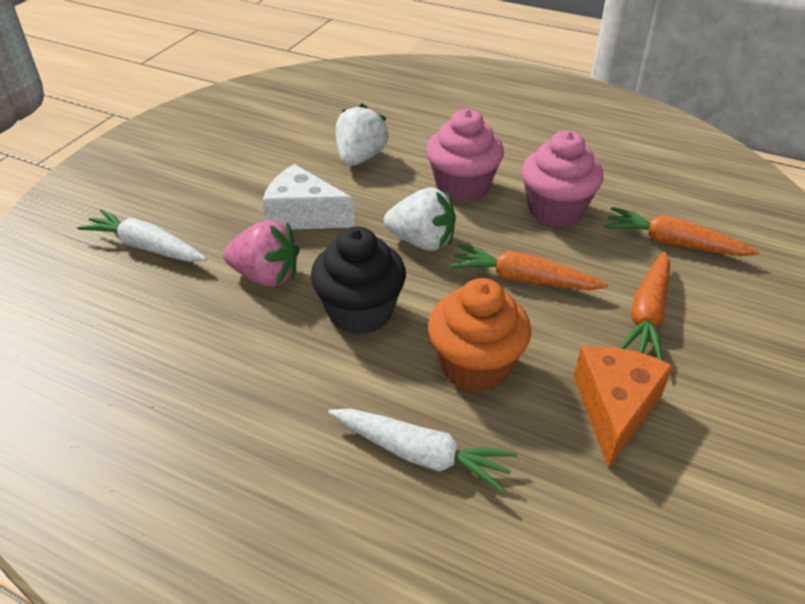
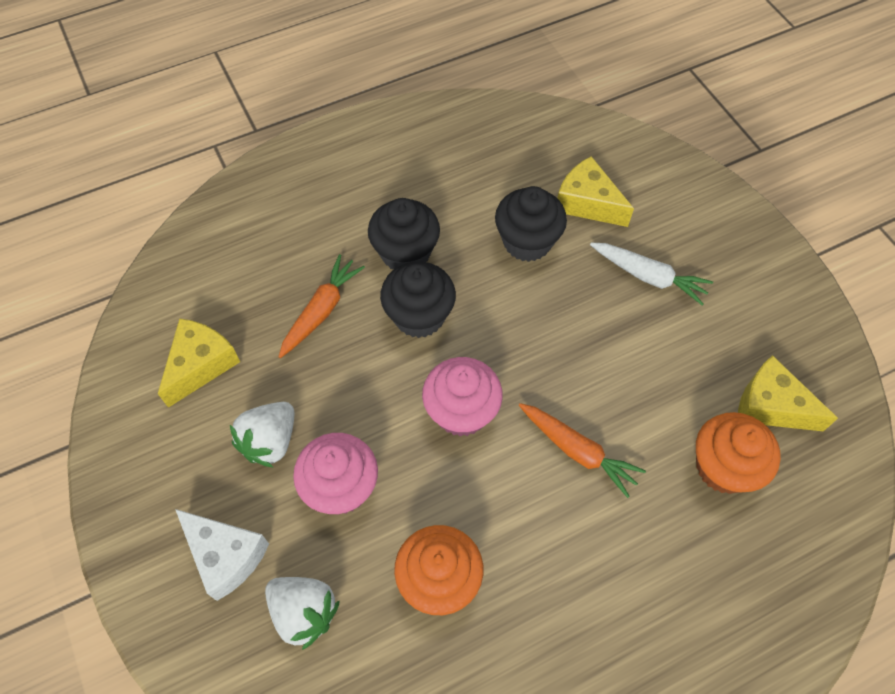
black cupcake: 1 -> 3
orange carrot: 3 -> 2
orange cheese: 1 -> 0
orange cupcake: 1 -> 2
pink strawberry: 1 -> 0
white carrot: 2 -> 1
yellow cheese: 0 -> 3

